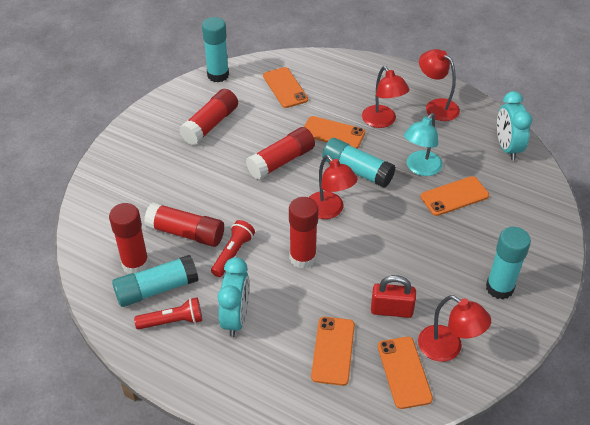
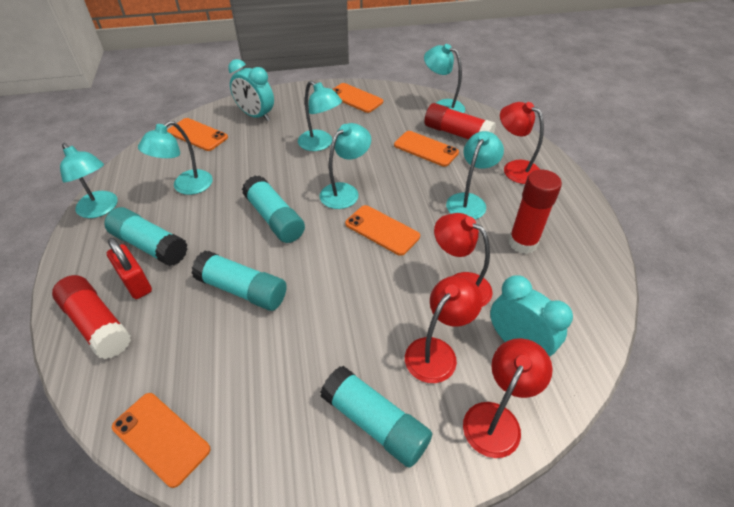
red flashlight: 2 -> 0
red glue stick: 5 -> 3
turquoise lamp: 1 -> 6

